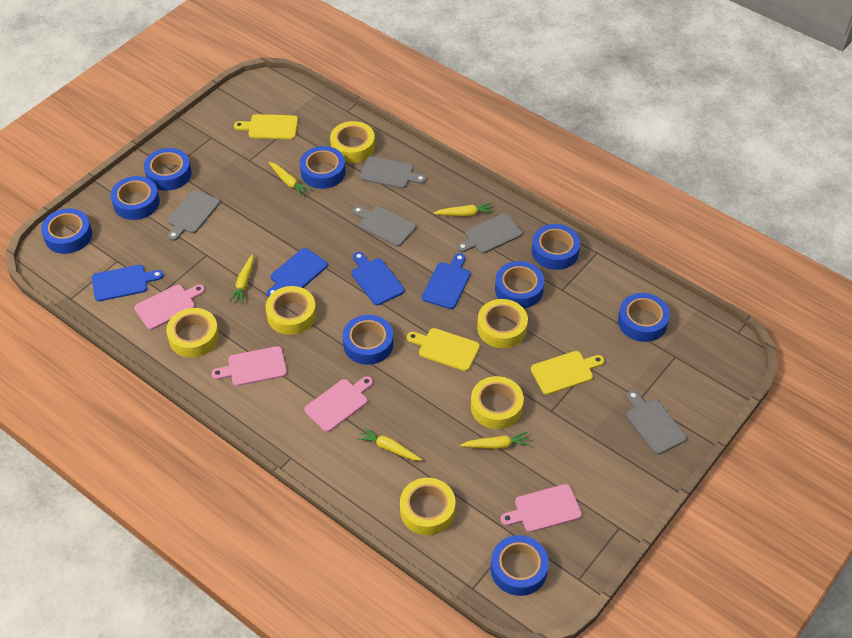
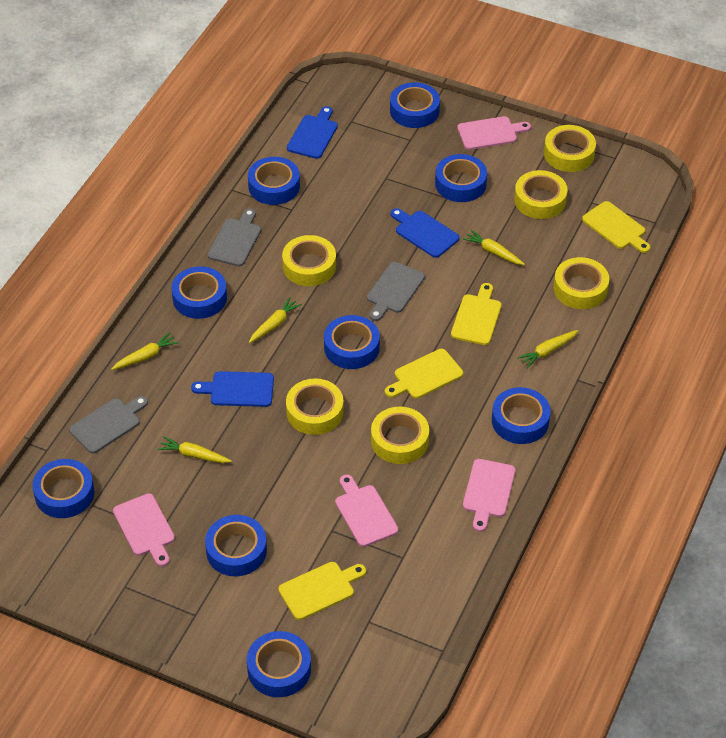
blue cutting board: 4 -> 3
grey cutting board: 5 -> 3
yellow cutting board: 3 -> 4

